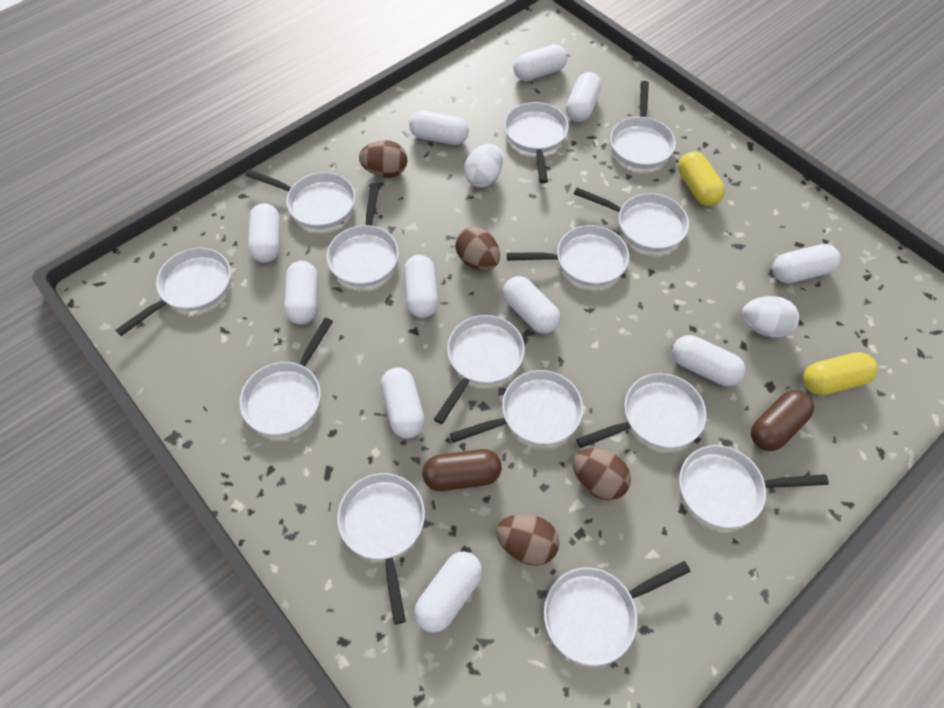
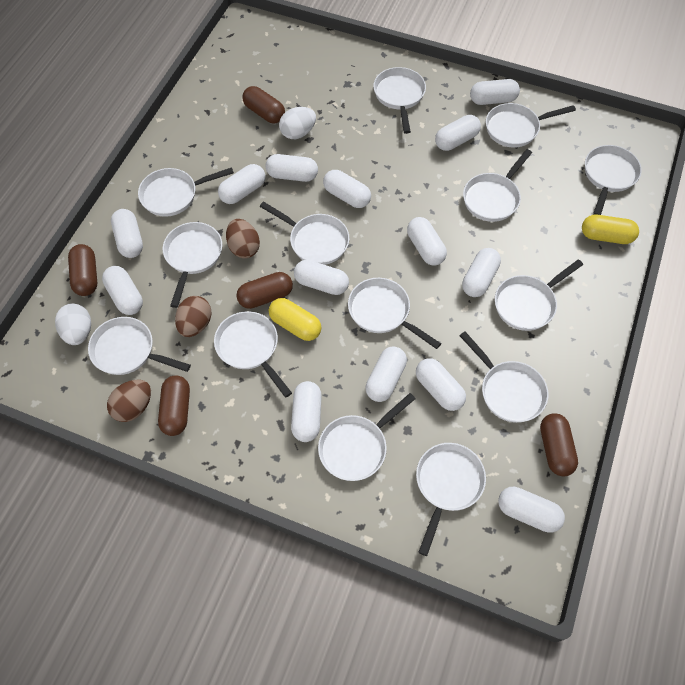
brown capsule: 2 -> 5
brown egg: 4 -> 3
white capsule: 11 -> 14

